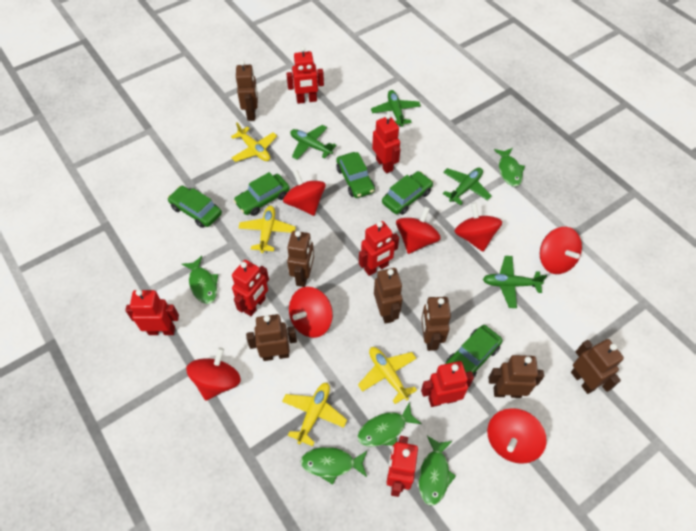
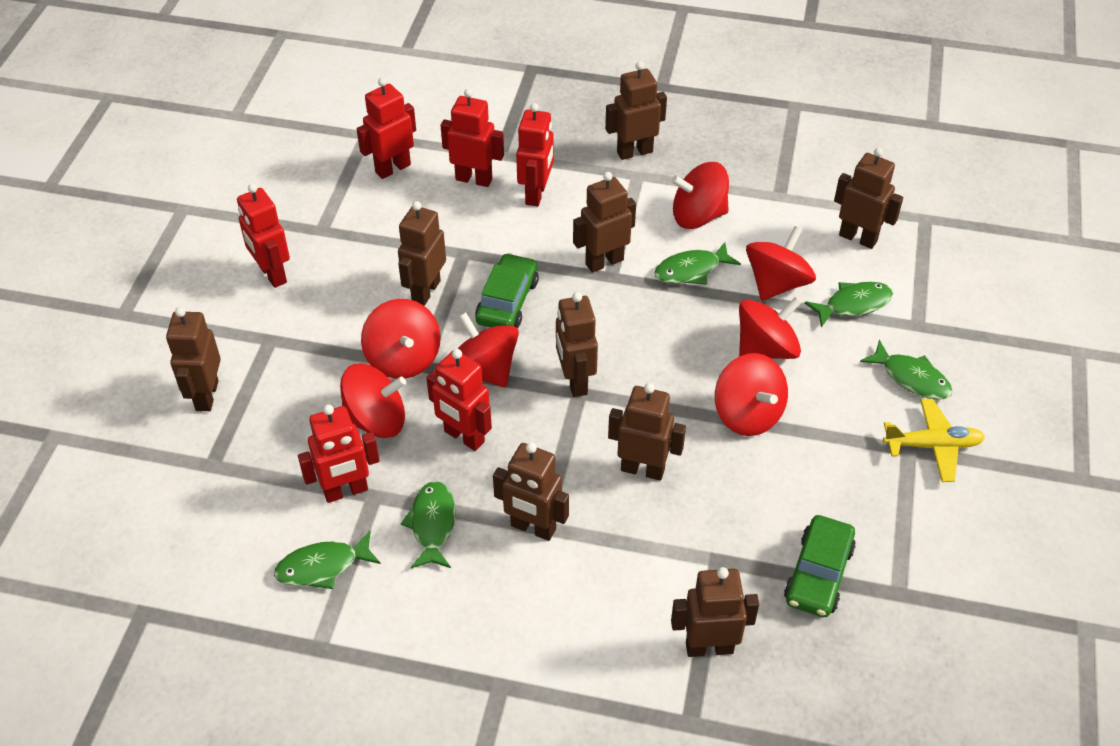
brown robot: 7 -> 9
green car: 5 -> 2
green plane: 4 -> 0
red robot: 7 -> 6
yellow plane: 4 -> 1

